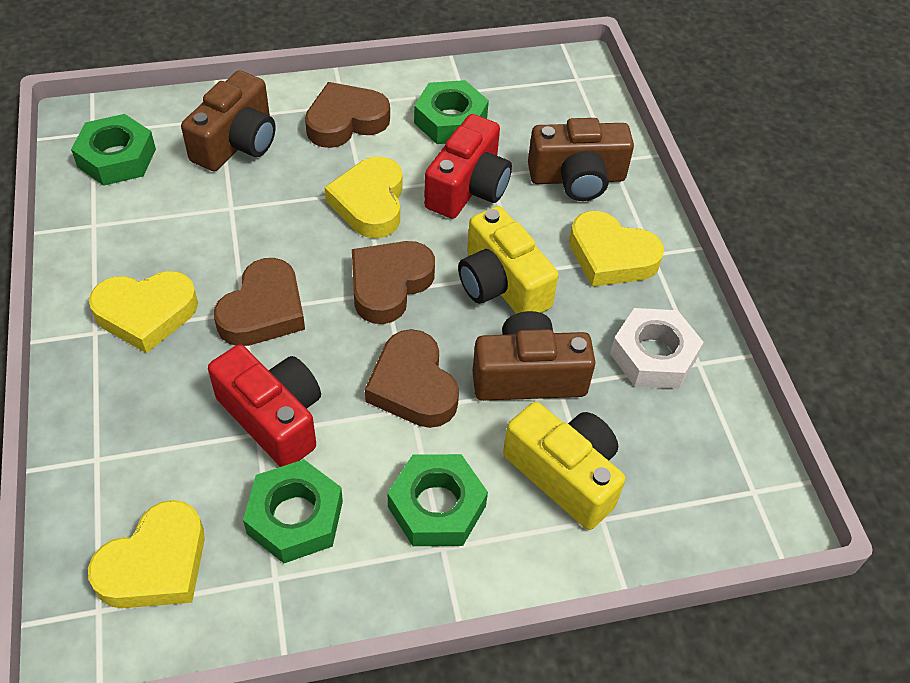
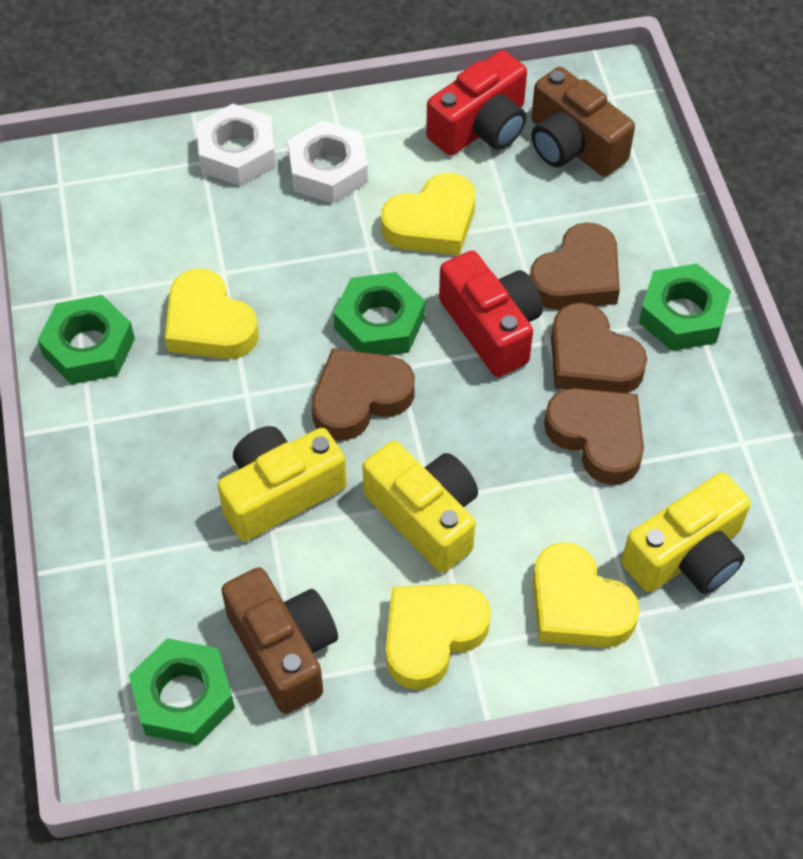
brown camera: 3 -> 2
white nut: 1 -> 2
yellow camera: 2 -> 3

